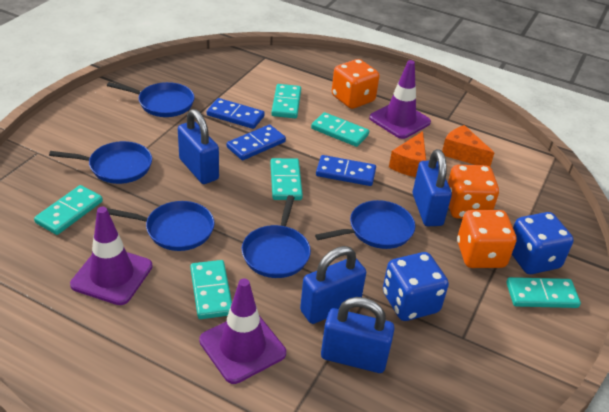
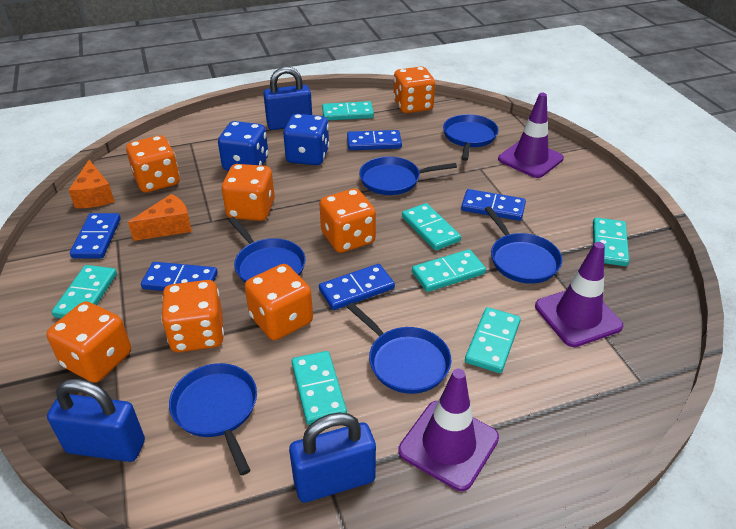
blue domino: 3 -> 5
blue padlock: 4 -> 3
blue pan: 5 -> 6
orange dice: 3 -> 7
turquoise domino: 6 -> 7

